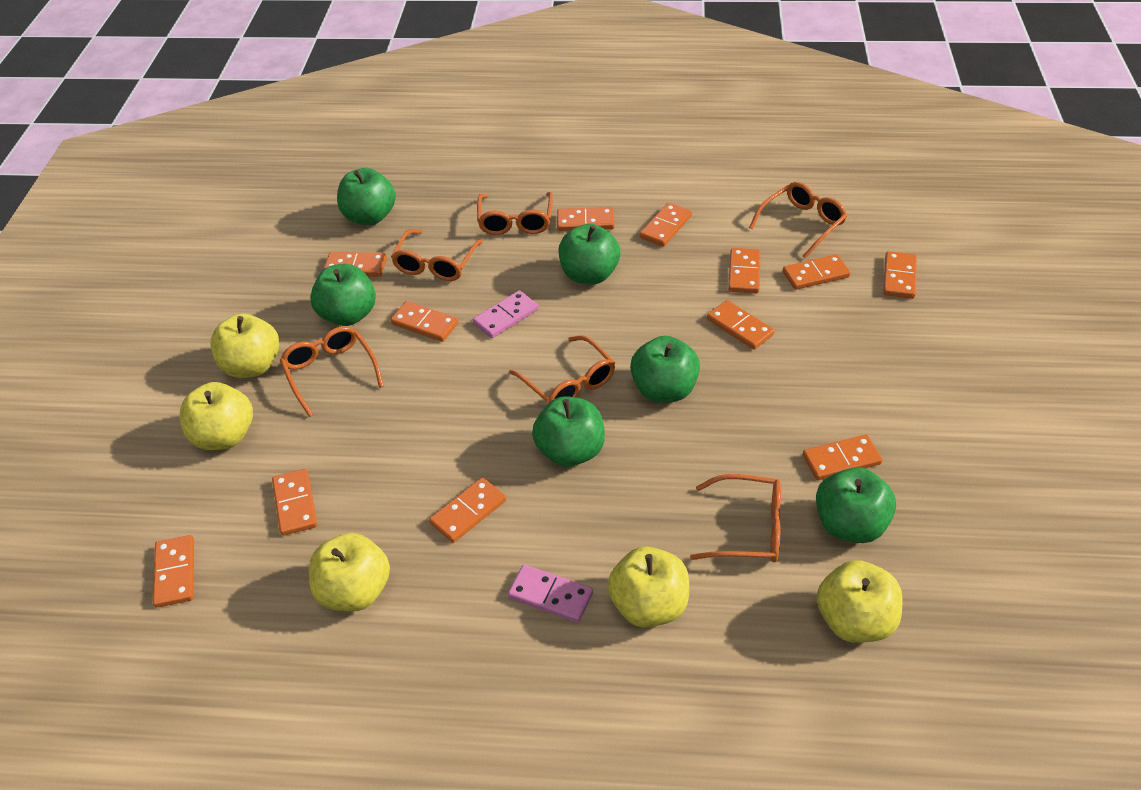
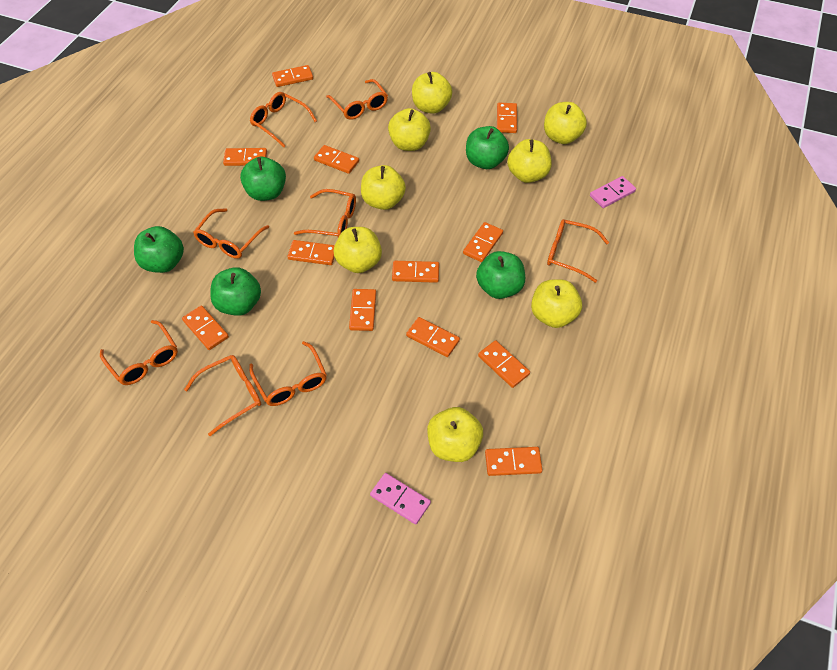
green apple: 6 -> 5
orange glasses: 6 -> 8
yellow apple: 5 -> 8

